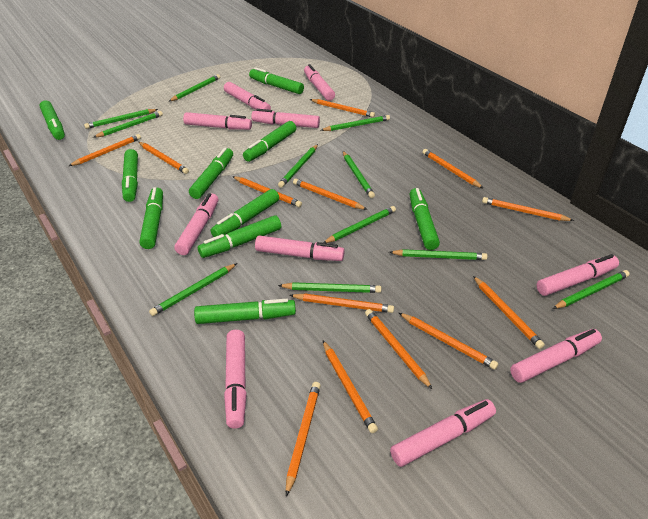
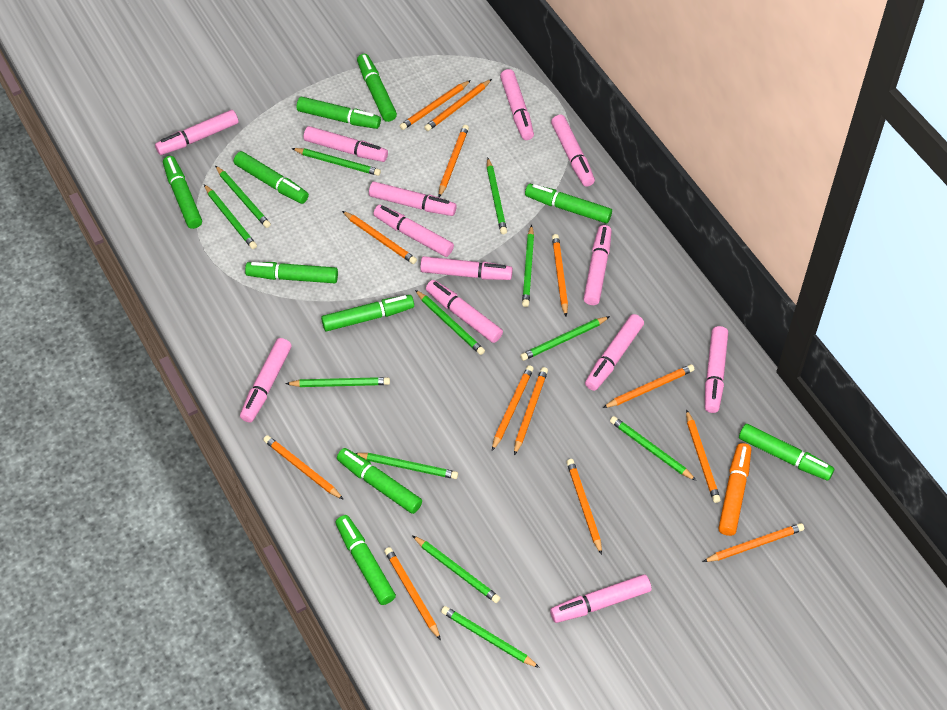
green pencil: 11 -> 12
orange marker: 0 -> 1
pink marker: 10 -> 13

